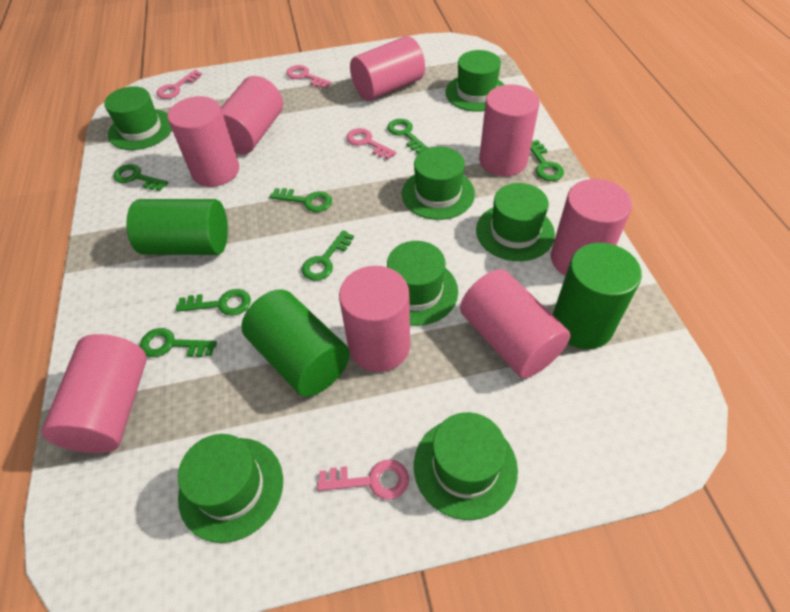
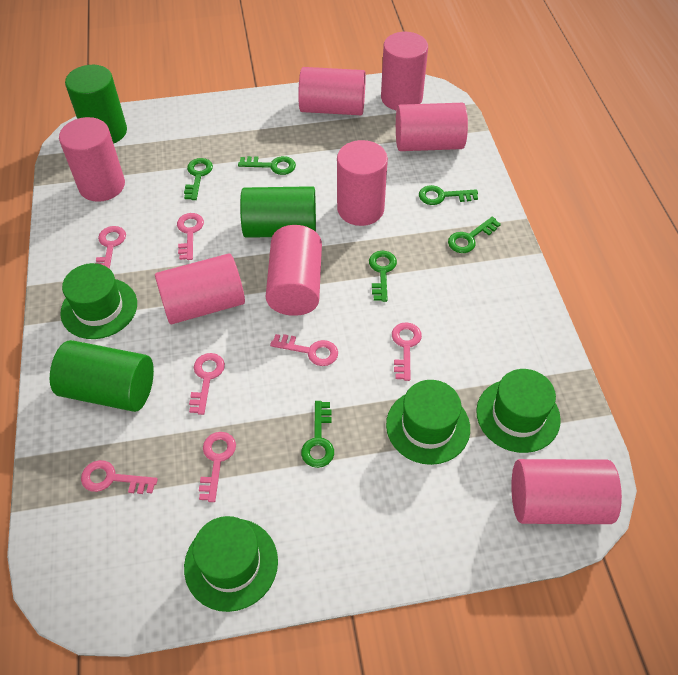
green hat: 7 -> 4
green key: 7 -> 6
pink key: 4 -> 7

